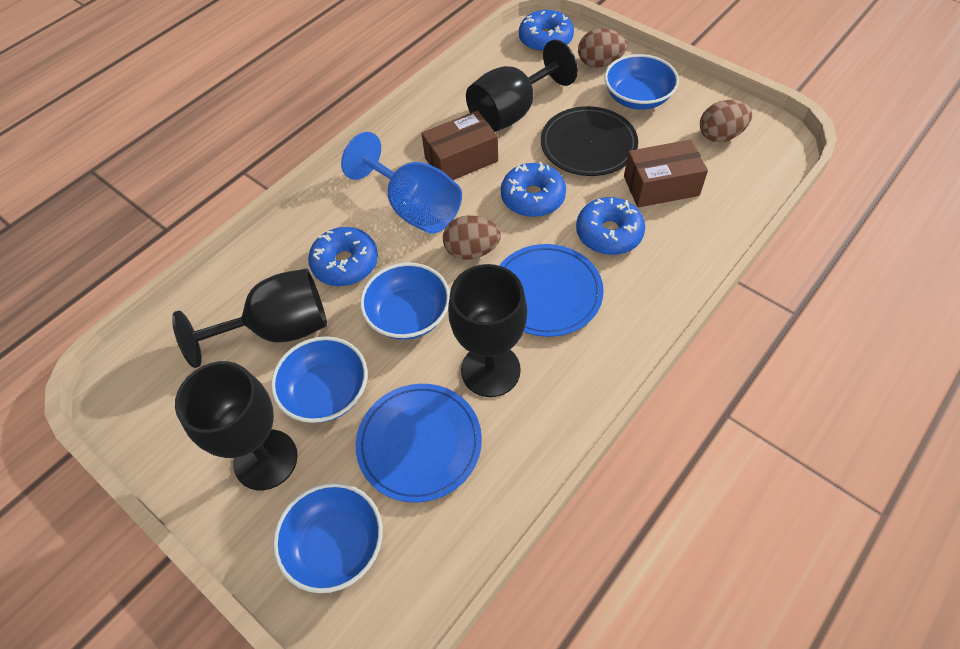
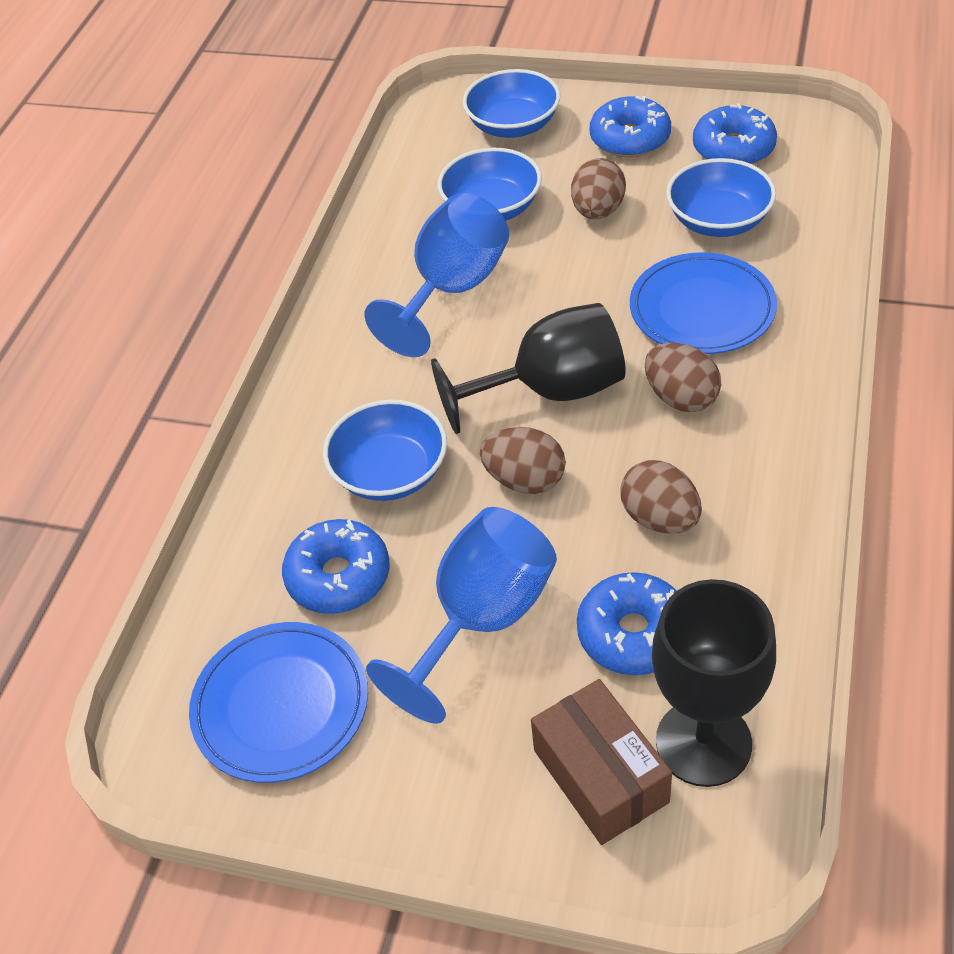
black goblet: 4 -> 2
black plate: 1 -> 0
blue goblet: 1 -> 2
brown box: 2 -> 1
brown egg: 3 -> 4

